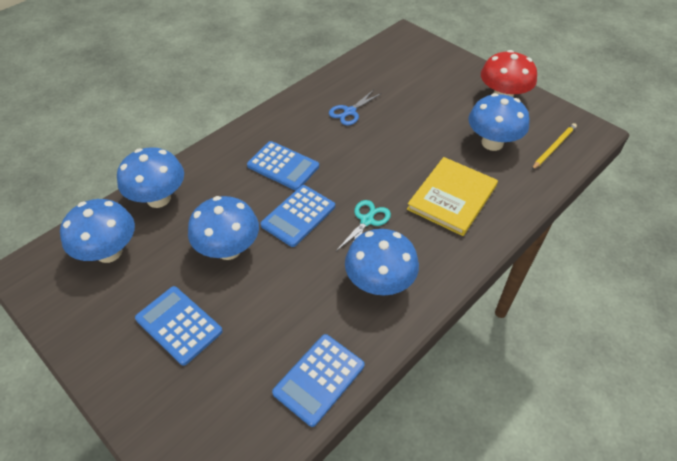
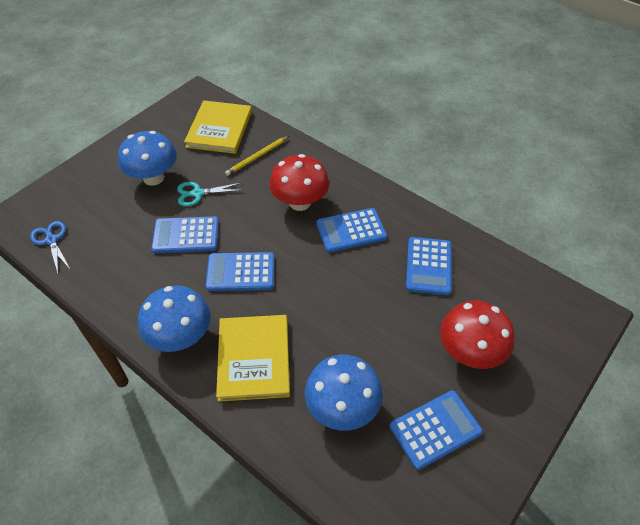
blue calculator: 4 -> 5
blue mushroom: 5 -> 3
red mushroom: 1 -> 2
yellow book: 1 -> 2

